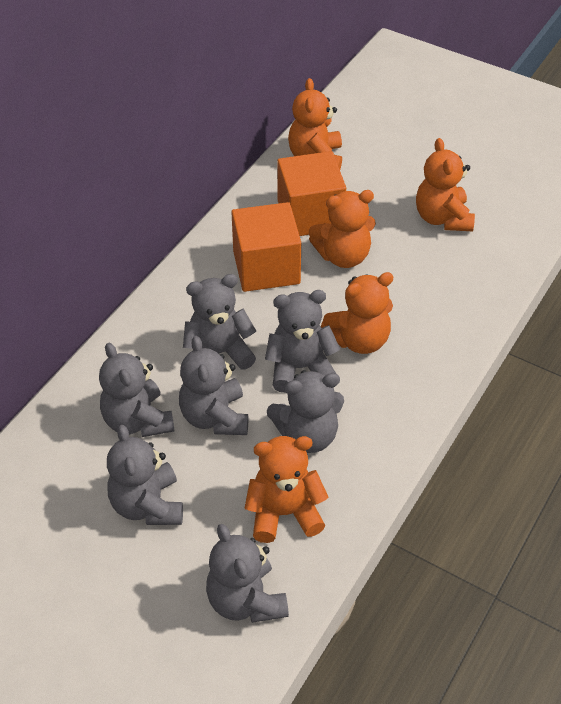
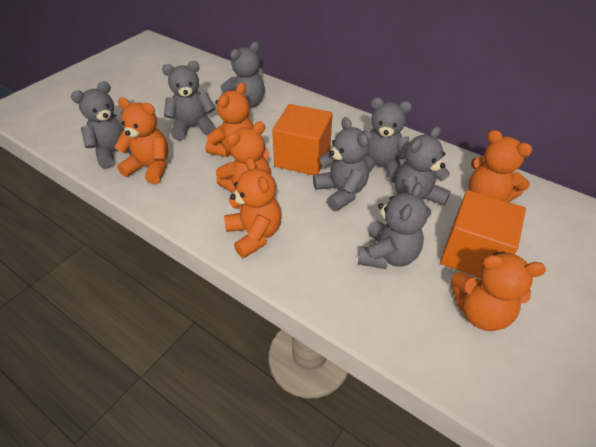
orange teddy bear: 5 -> 6

